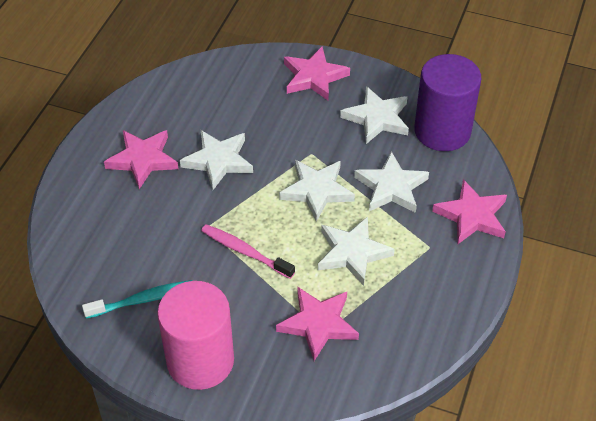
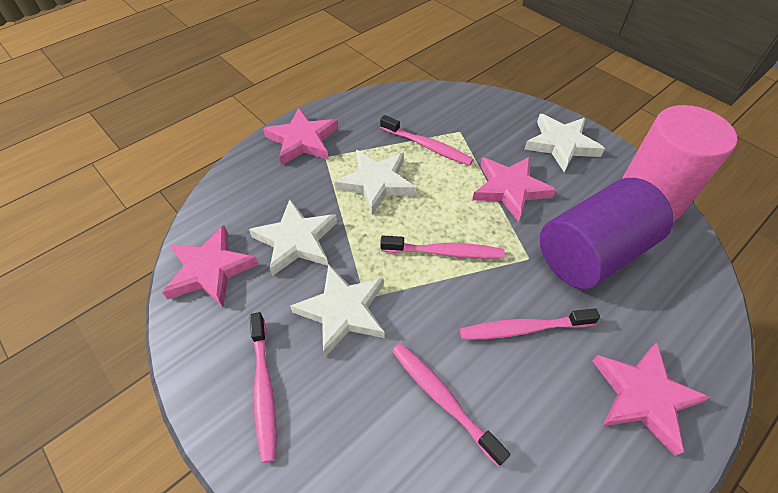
pink toothbrush: 1 -> 5
turquoise toothbrush: 1 -> 0
white star: 5 -> 4

